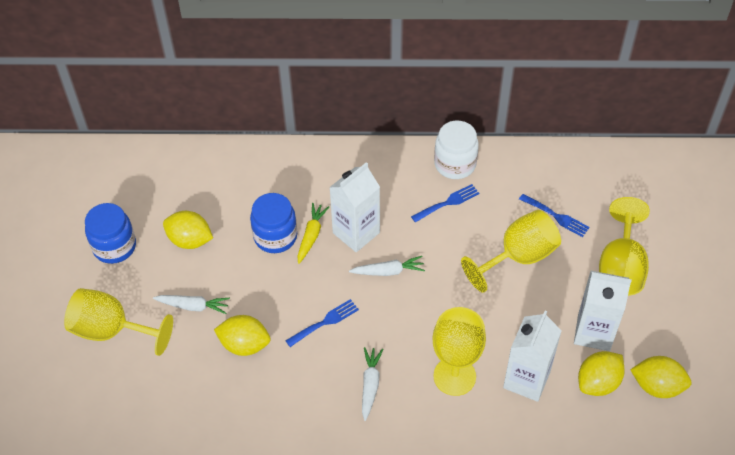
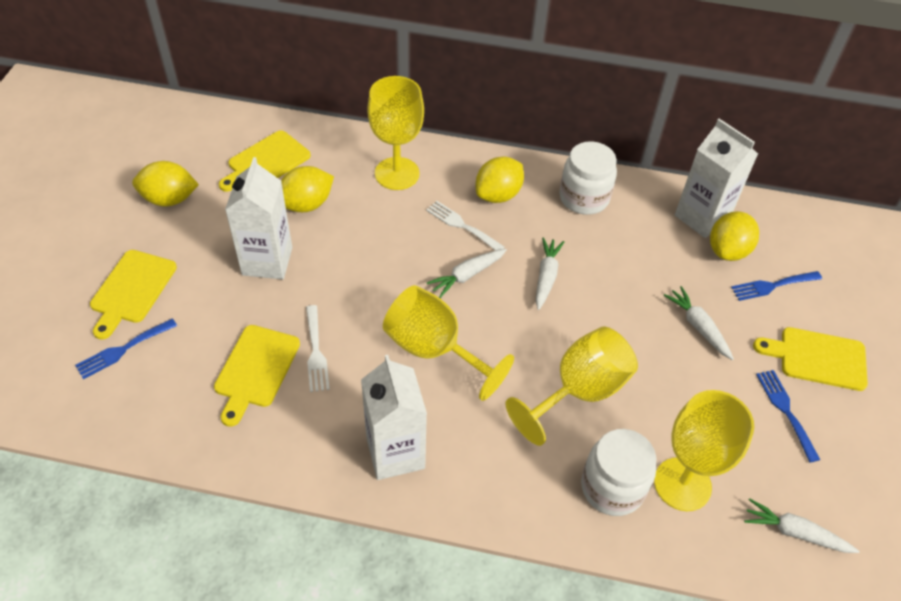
blue jar: 2 -> 0
white carrot: 3 -> 4
white fork: 0 -> 2
white jar: 1 -> 2
yellow carrot: 1 -> 0
yellow cutting board: 0 -> 4

